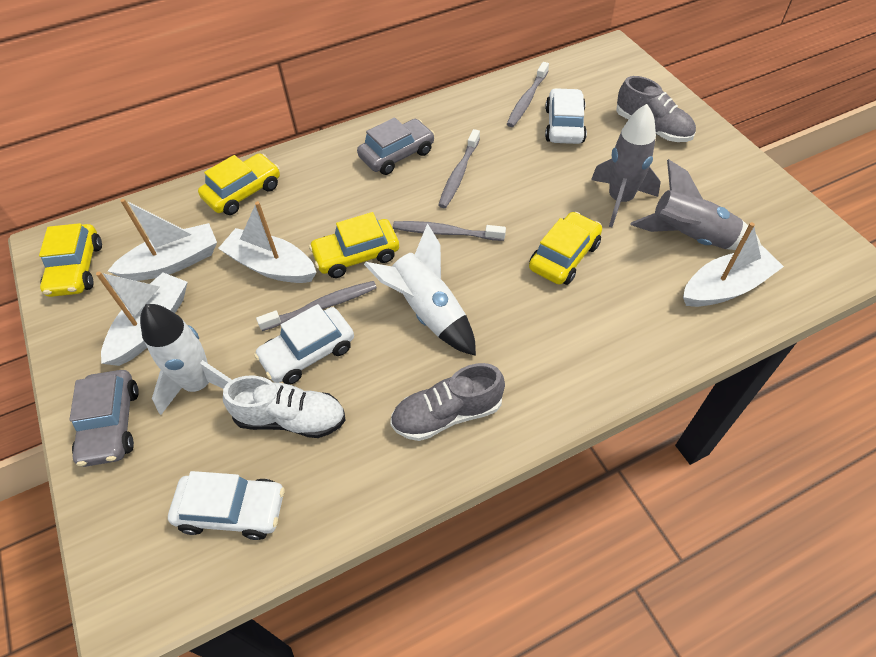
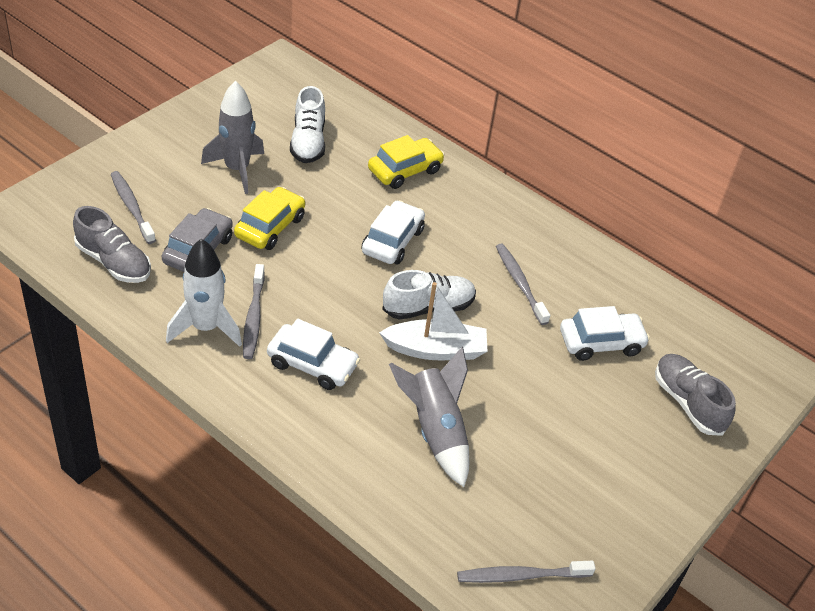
grey car: 2 -> 1
white boat: 4 -> 1
white rocket: 2 -> 1
white shoe: 1 -> 2
yellow car: 4 -> 2

